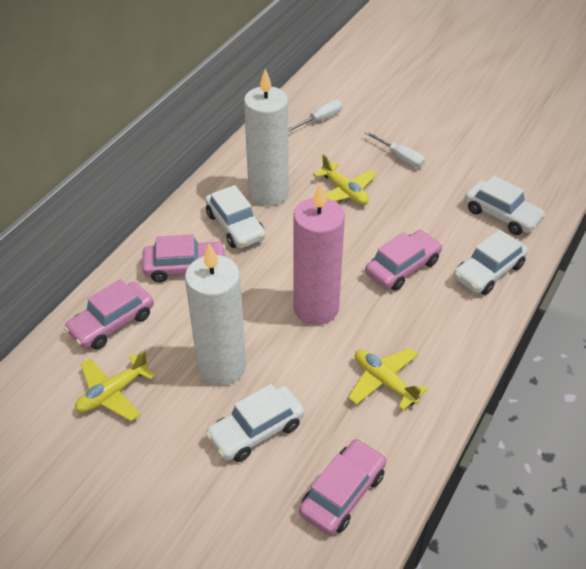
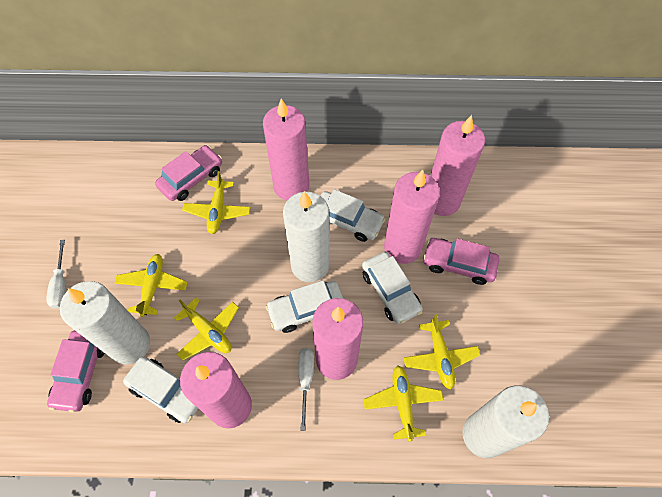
pink candle: 1 -> 5
pink car: 4 -> 3
white candle: 2 -> 3
yellow plane: 3 -> 5

